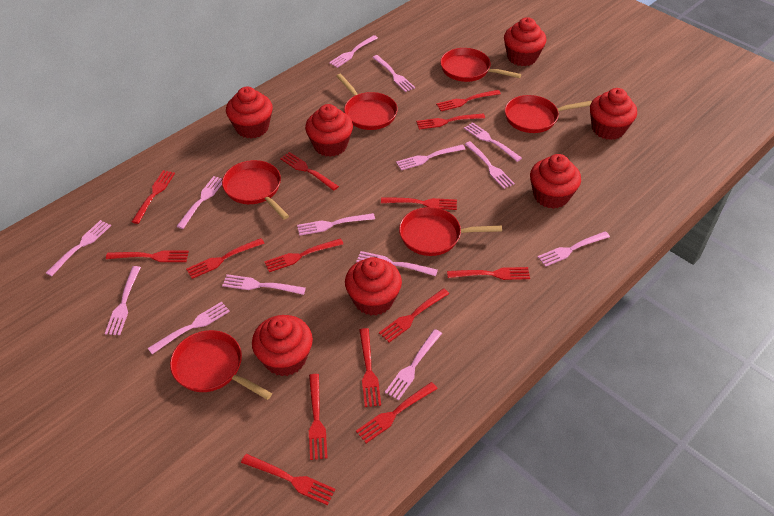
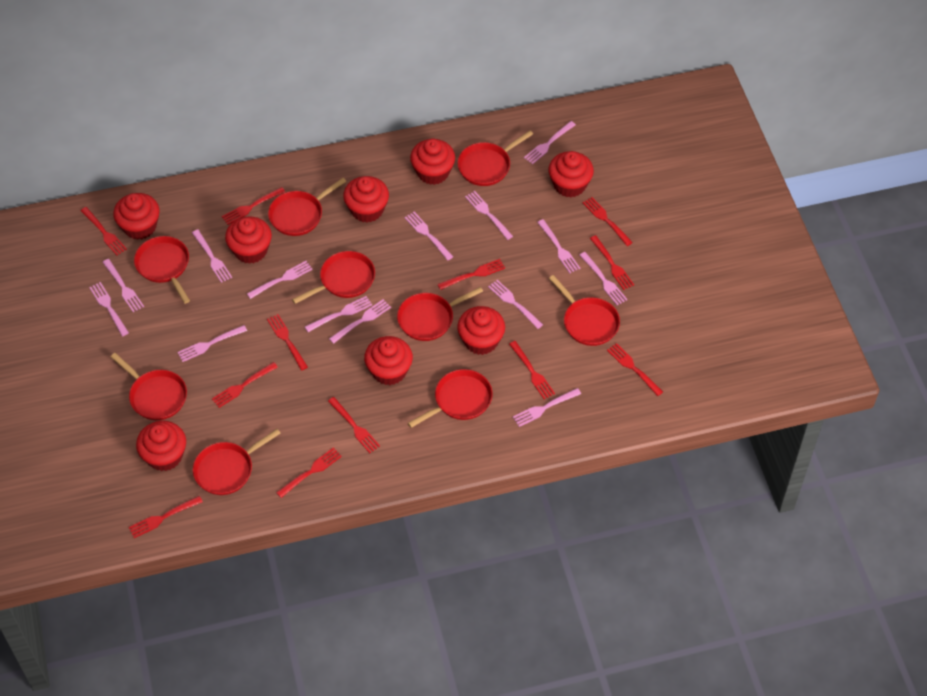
red cupcake: 7 -> 8
red fork: 14 -> 12
red pan: 6 -> 9

